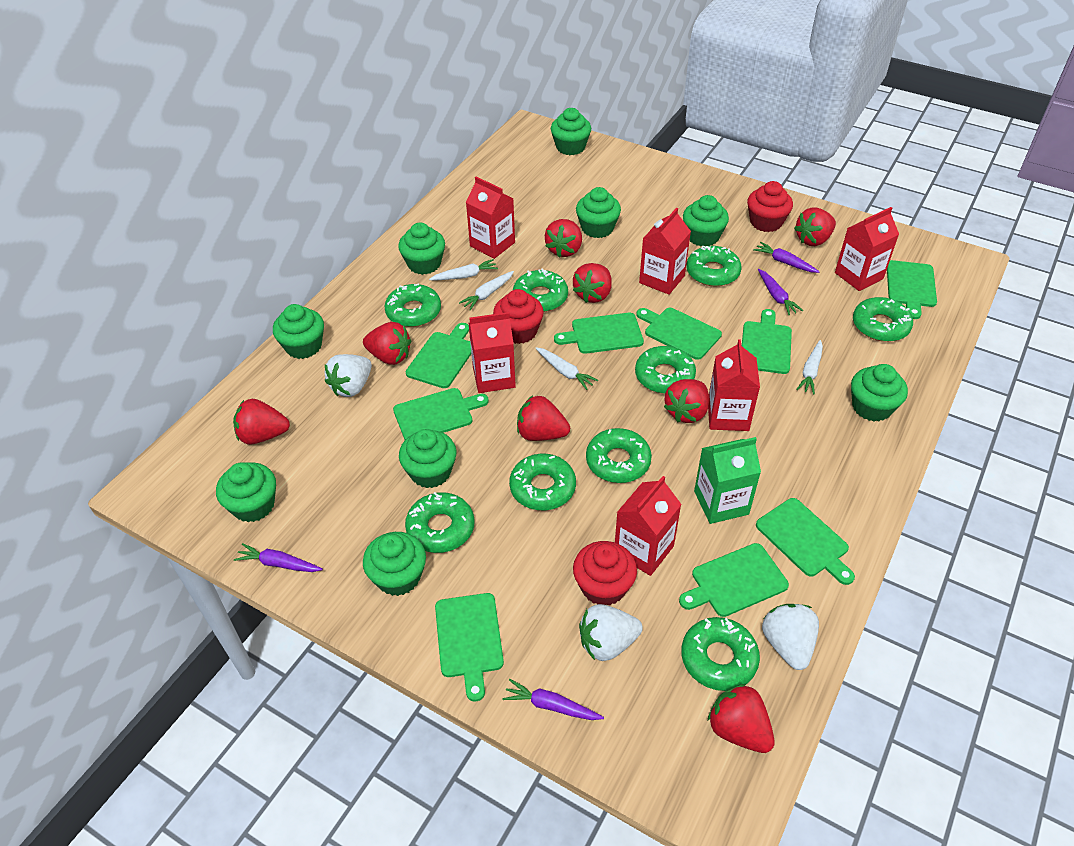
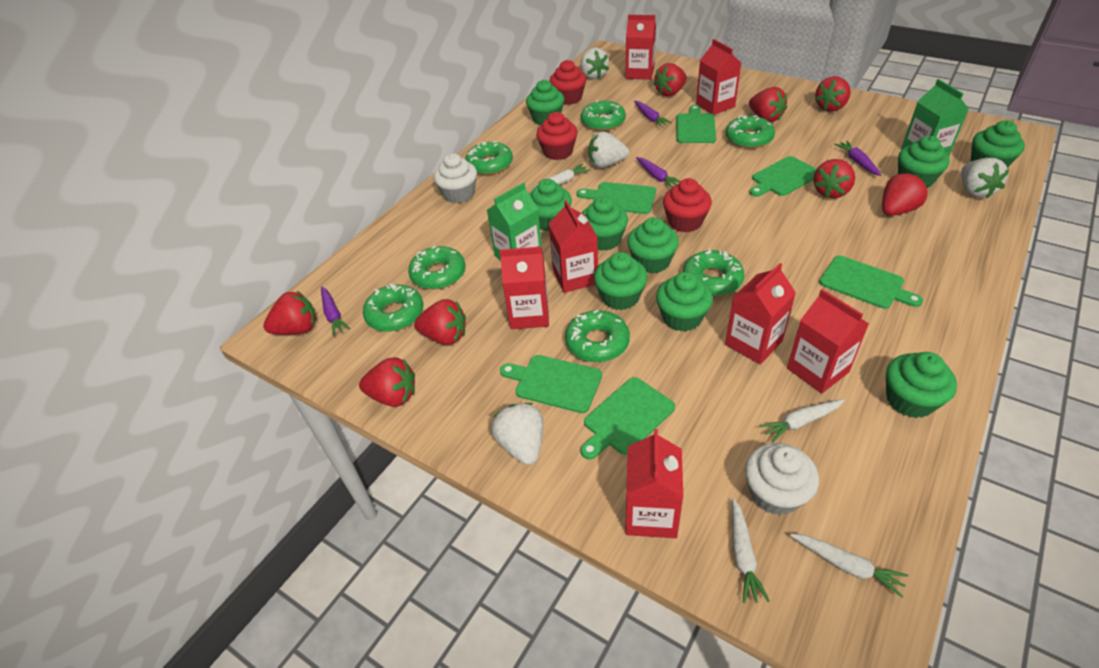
green carton: 1 -> 2
green cutting board: 9 -> 6
green donut: 9 -> 7
red carton: 6 -> 7
white cupcake: 0 -> 2
white strawberry: 3 -> 4

